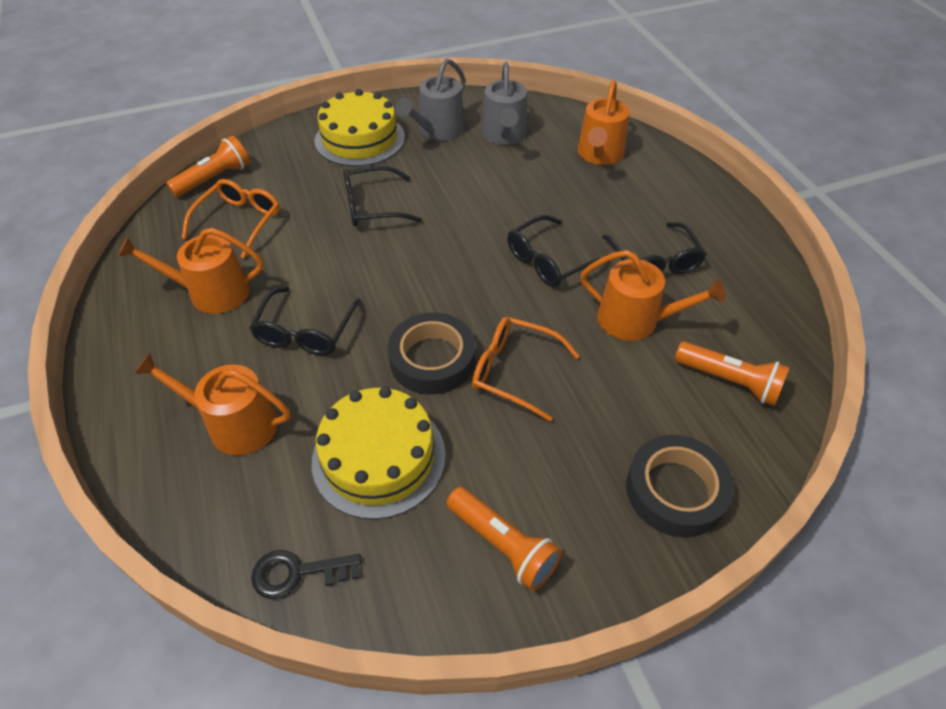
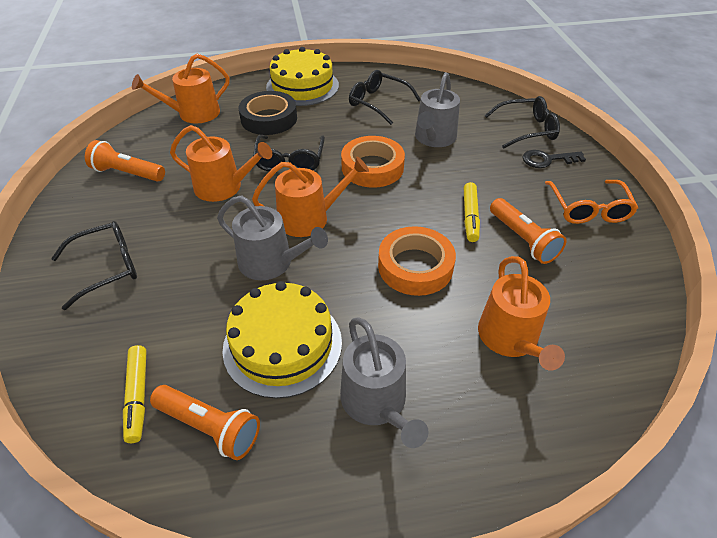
black tape: 2 -> 1
grey watering can: 2 -> 3
orange glasses: 2 -> 1
orange tape: 0 -> 2
yellow marker: 0 -> 2

